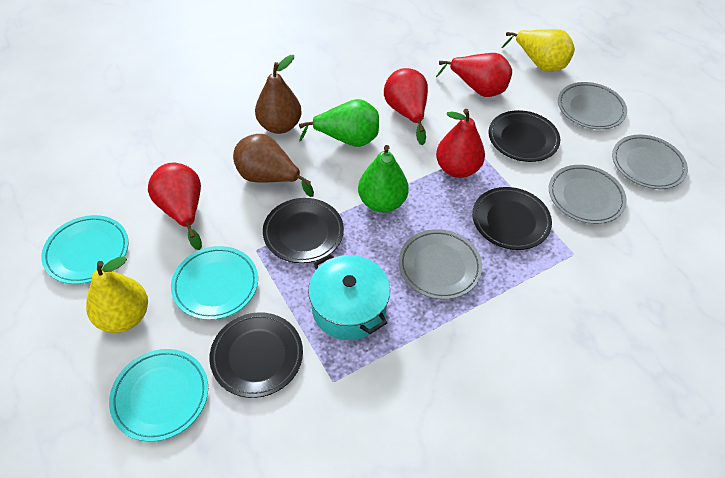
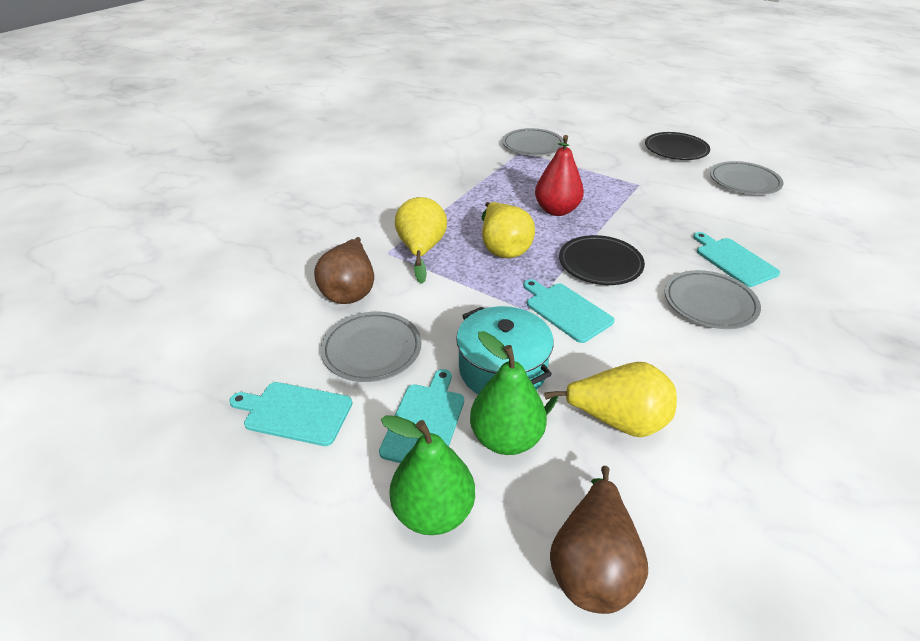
black plate: 4 -> 2
red pear: 4 -> 1
turquoise cutting board: 0 -> 4
turquoise plate: 3 -> 0
yellow pear: 2 -> 3

